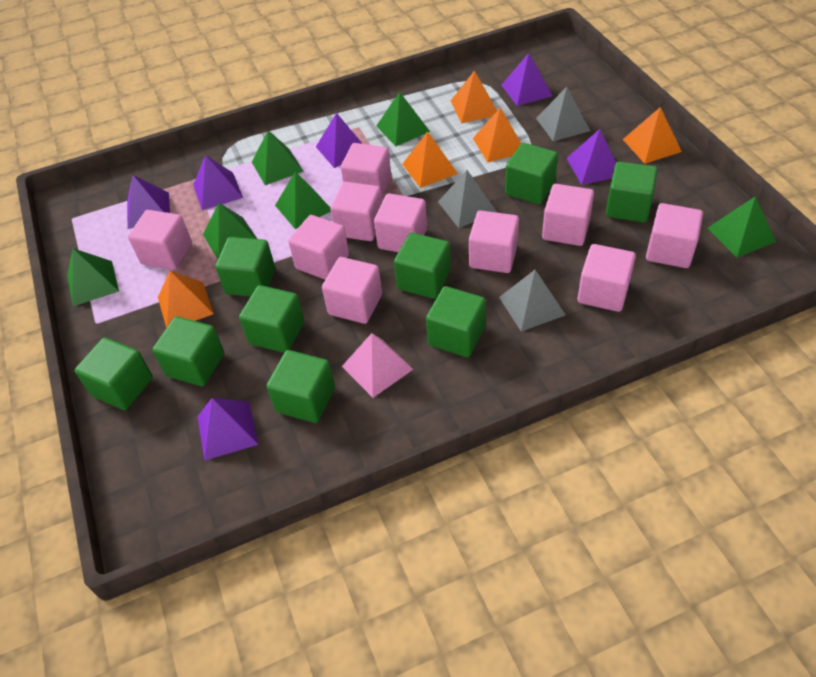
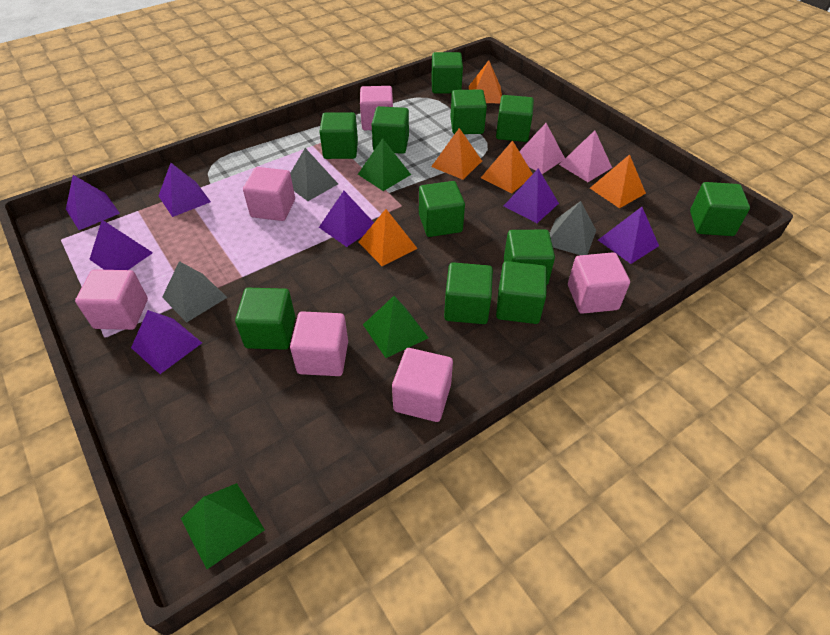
green cube: 9 -> 11
green pyramid: 6 -> 3
pink cube: 10 -> 6
pink pyramid: 1 -> 2
purple pyramid: 6 -> 7

